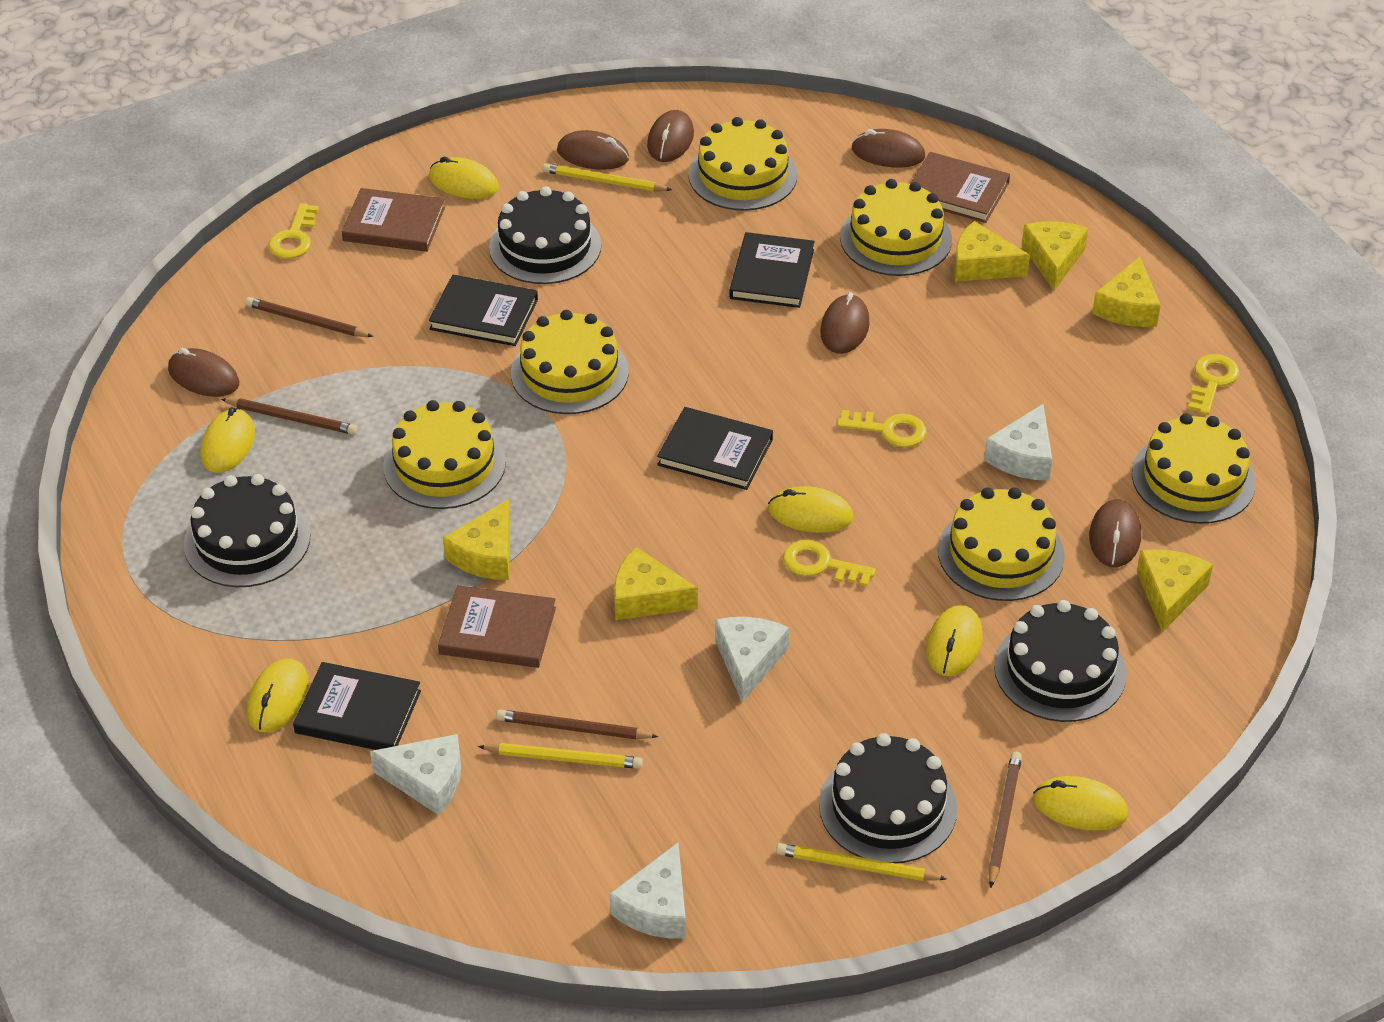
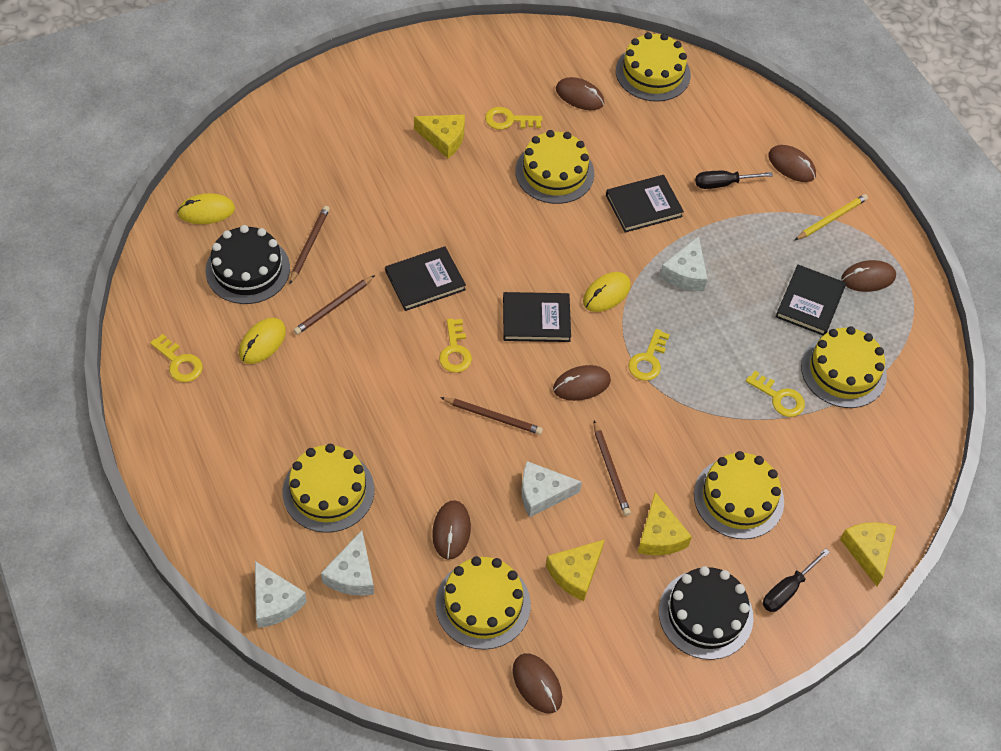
black cake: 4 -> 2
black screwdriver: 0 -> 2
brown book: 3 -> 0
yellow cheese: 6 -> 4
yellow key: 4 -> 5
yellow mouse: 6 -> 3
yellow pencil: 3 -> 1

